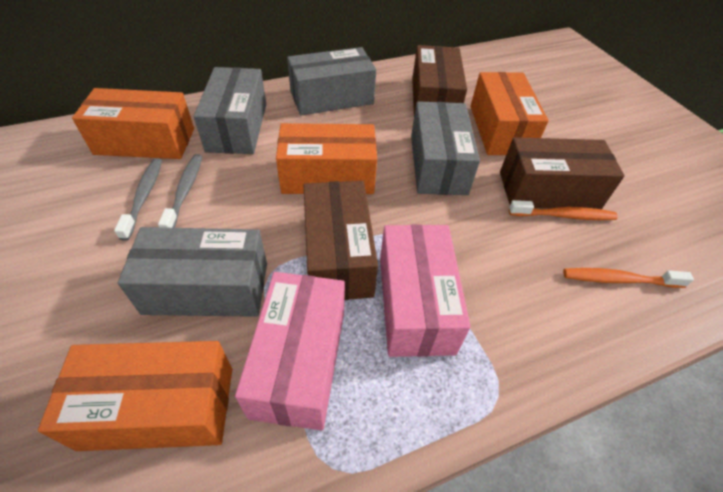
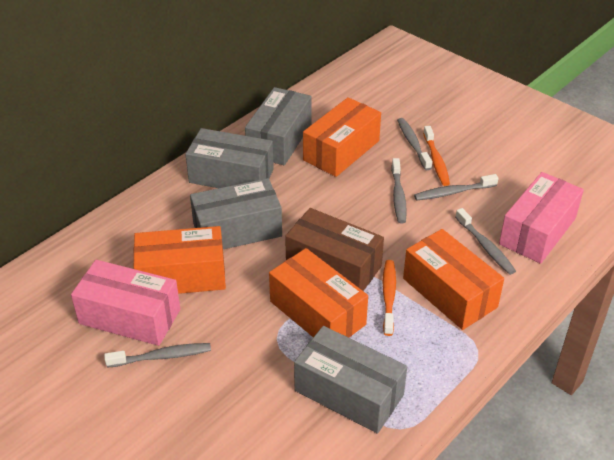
brown box: 3 -> 1
grey toothbrush: 2 -> 5

